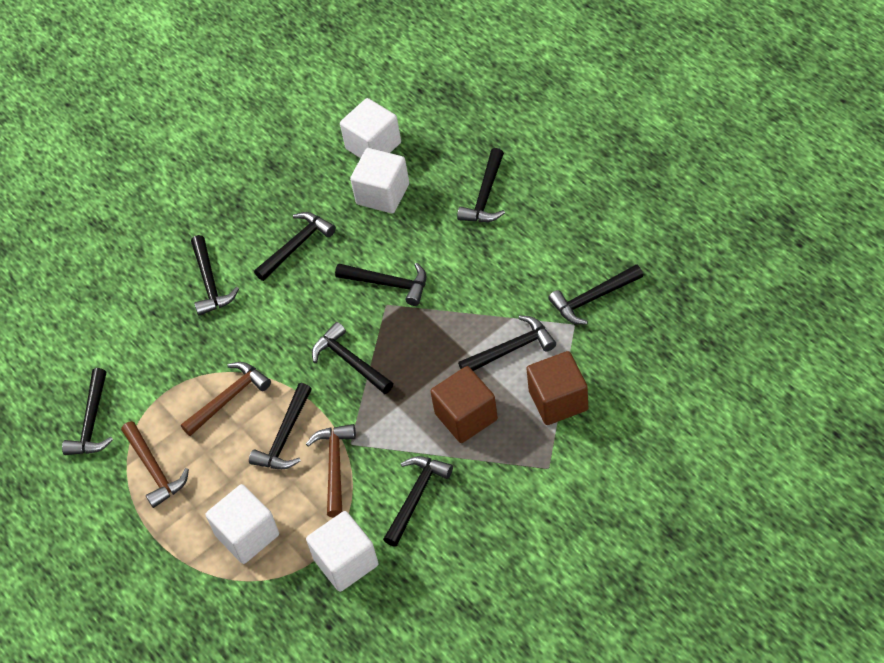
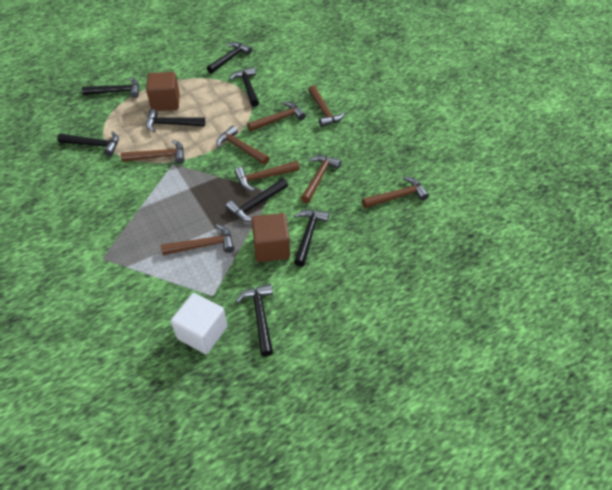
black hammer: 10 -> 8
brown hammer: 3 -> 8
white cube: 4 -> 1

